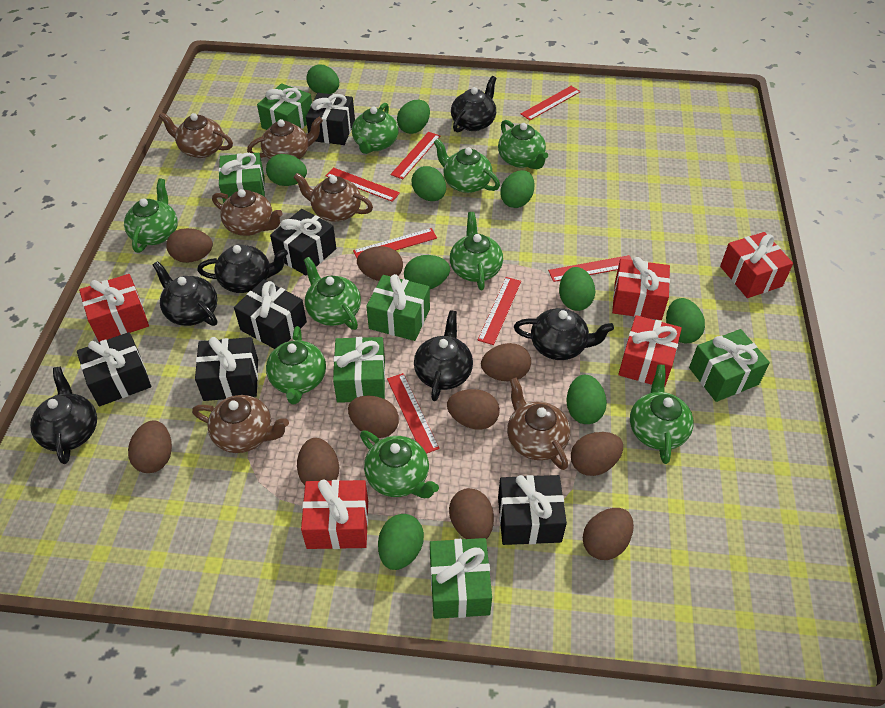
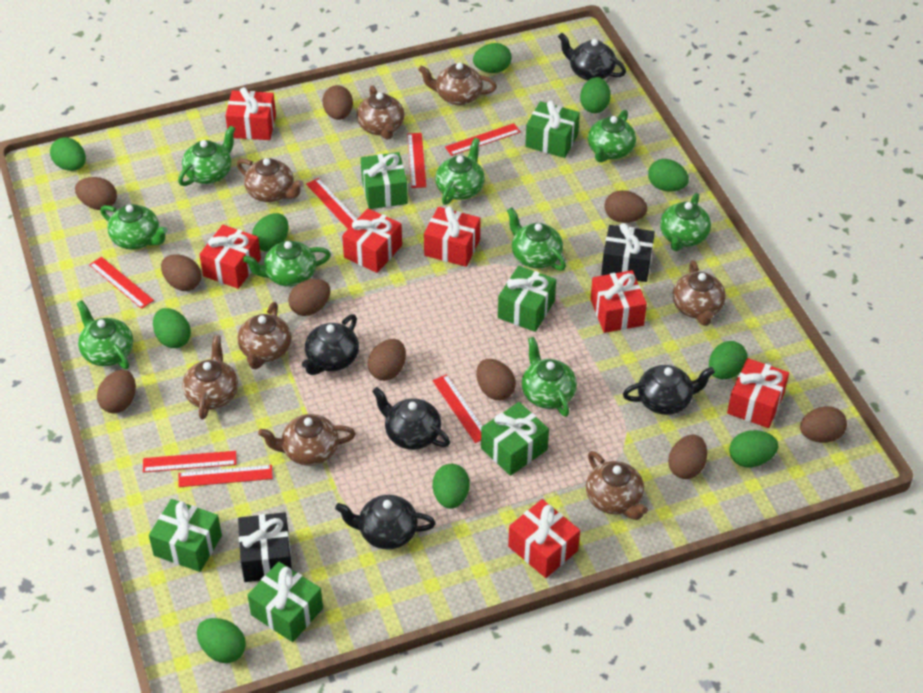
black gift: 6 -> 2
black teapot: 6 -> 5
brown teapot: 6 -> 8
red gift: 5 -> 7

